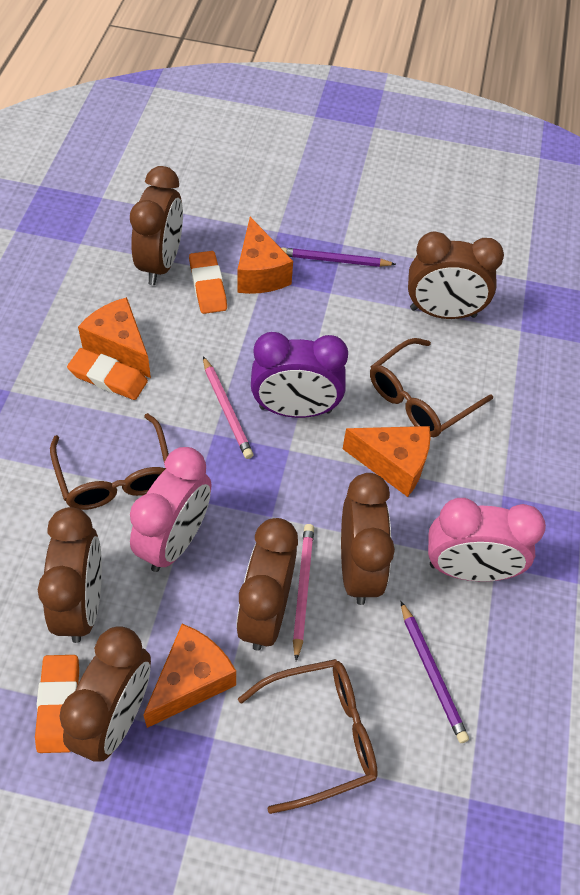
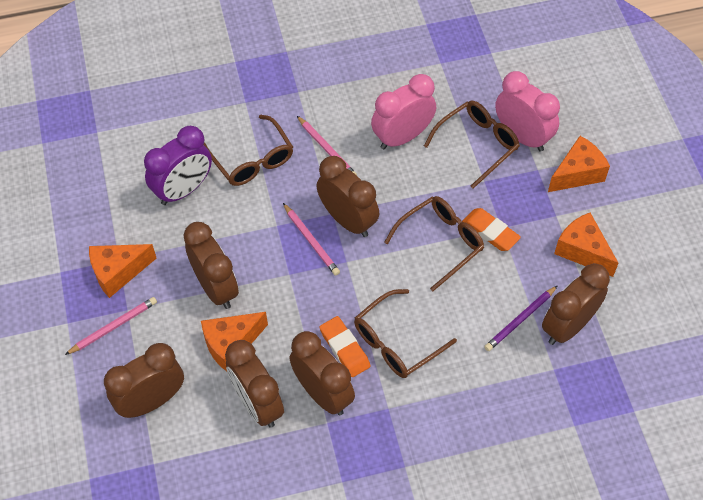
brown glasses: 3 -> 4
orange eraser: 3 -> 2
pink pencil: 2 -> 3
purple pencil: 2 -> 1

